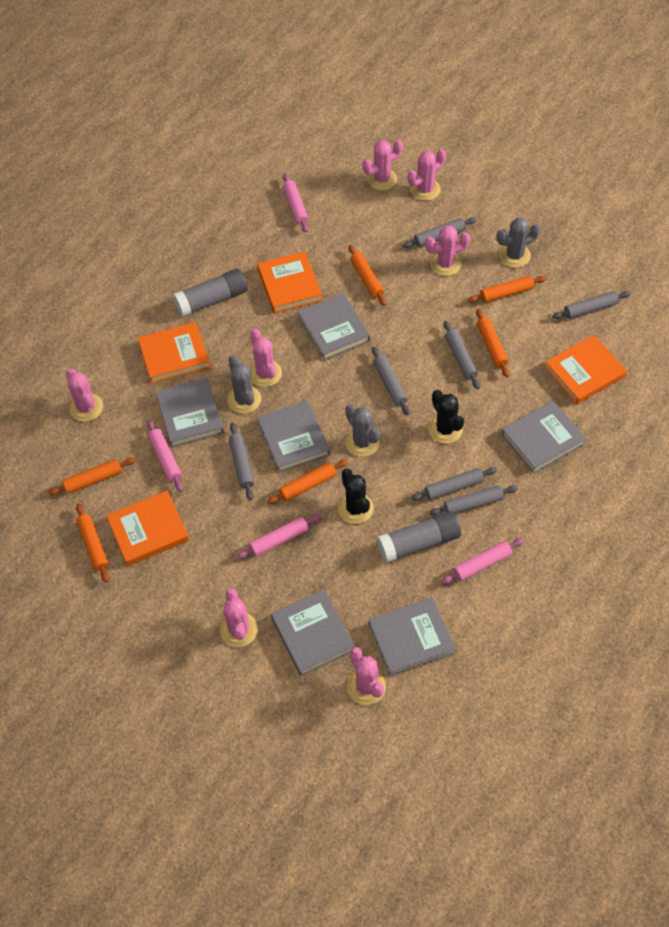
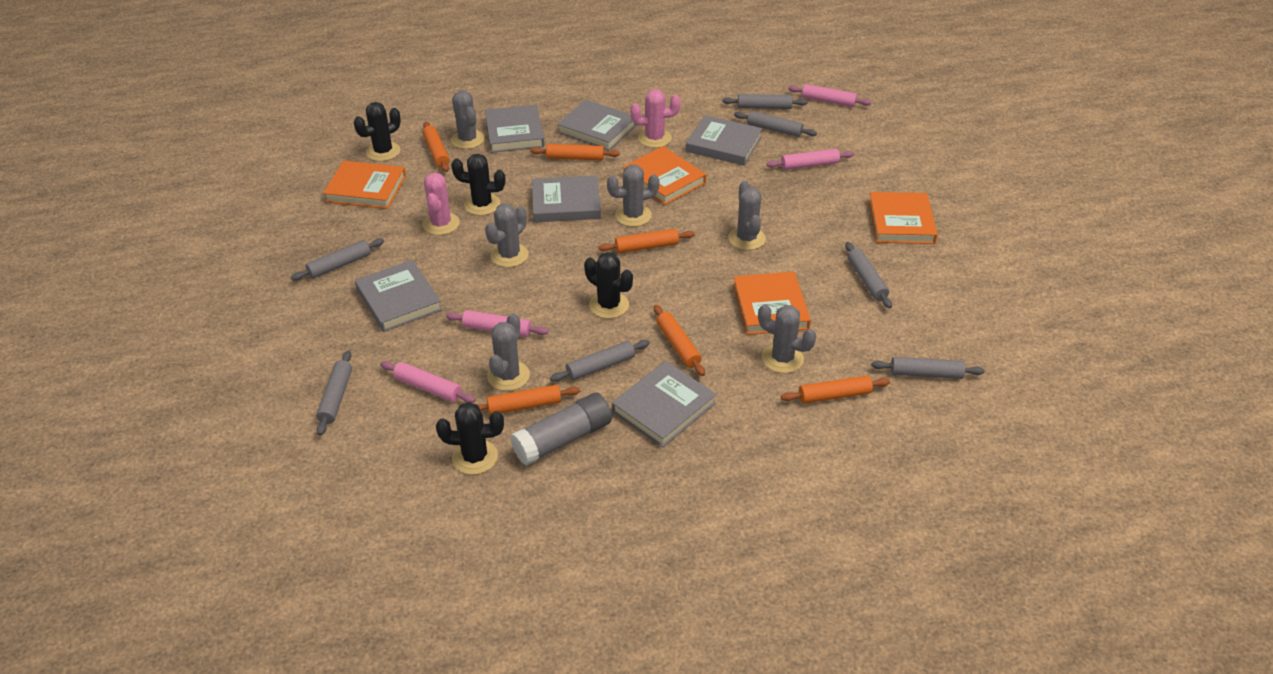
black cactus: 2 -> 4
grey cactus: 3 -> 6
grey glue stick: 2 -> 1
pink cactus: 7 -> 2

